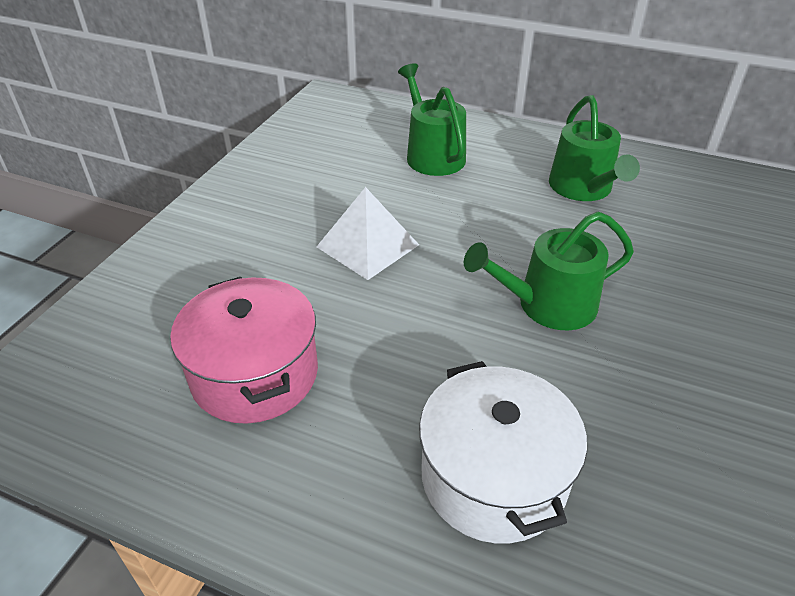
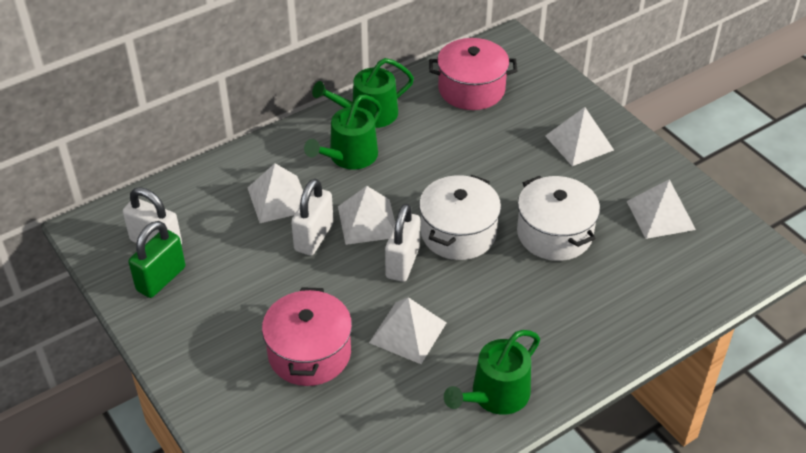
green padlock: 0 -> 1
pink pot: 1 -> 2
white padlock: 0 -> 3
white pot: 1 -> 2
white pyramid: 1 -> 5

